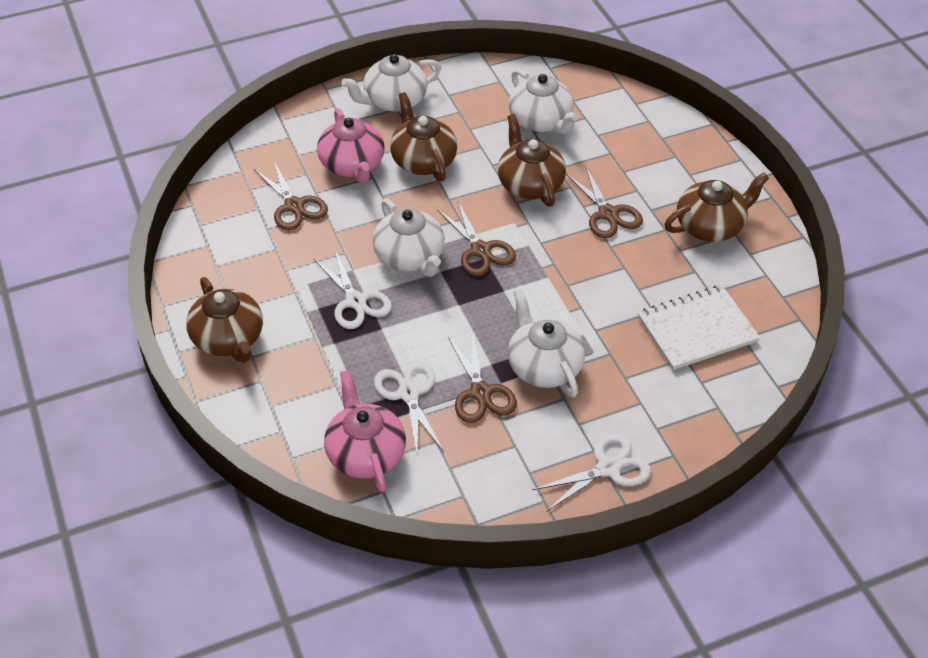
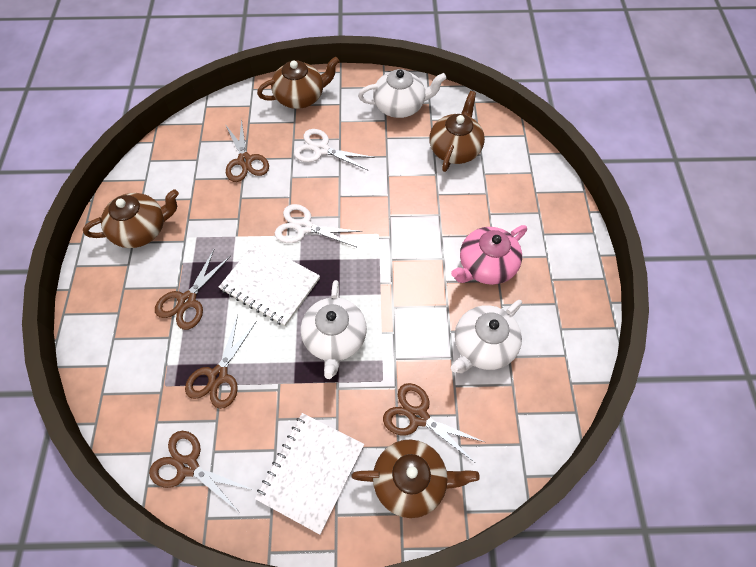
brown scissors: 4 -> 5
pink teapot: 2 -> 1
white notebook: 1 -> 2
white scissors: 3 -> 2
white teapot: 4 -> 3

